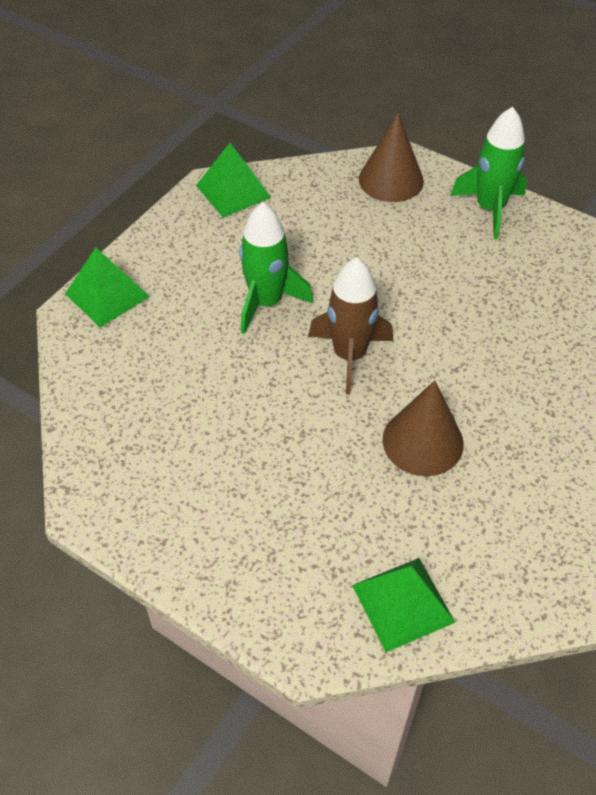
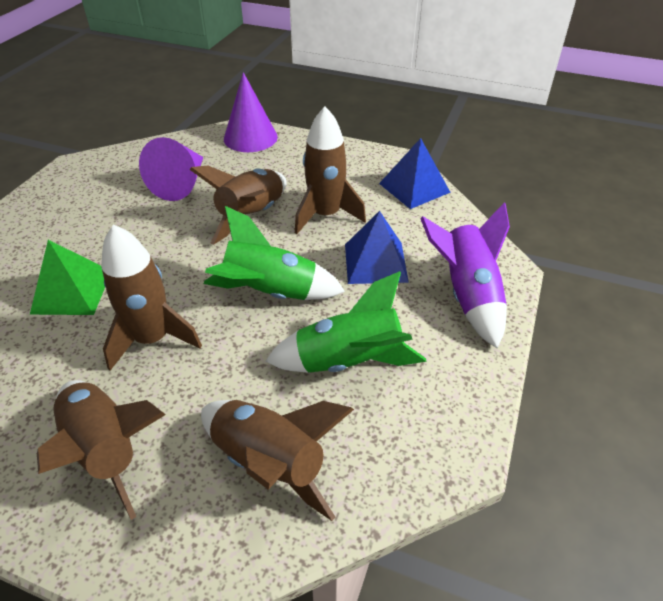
blue pyramid: 0 -> 2
brown cone: 2 -> 0
brown rocket: 1 -> 5
green pyramid: 3 -> 1
purple cone: 0 -> 2
purple rocket: 0 -> 1

